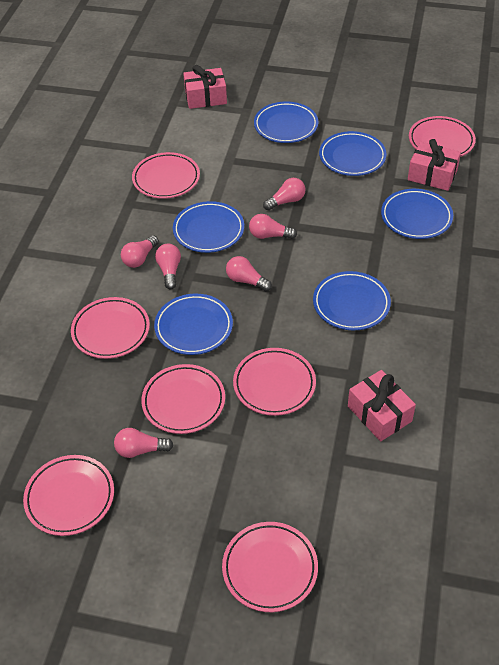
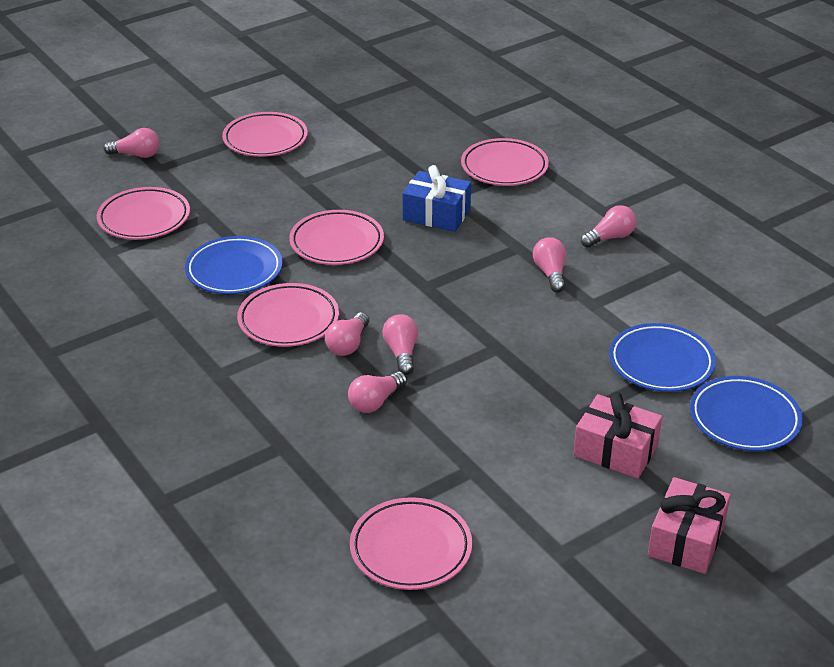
blue gift: 0 -> 1
blue plate: 6 -> 3
pink gift: 3 -> 2
pink plate: 7 -> 6

